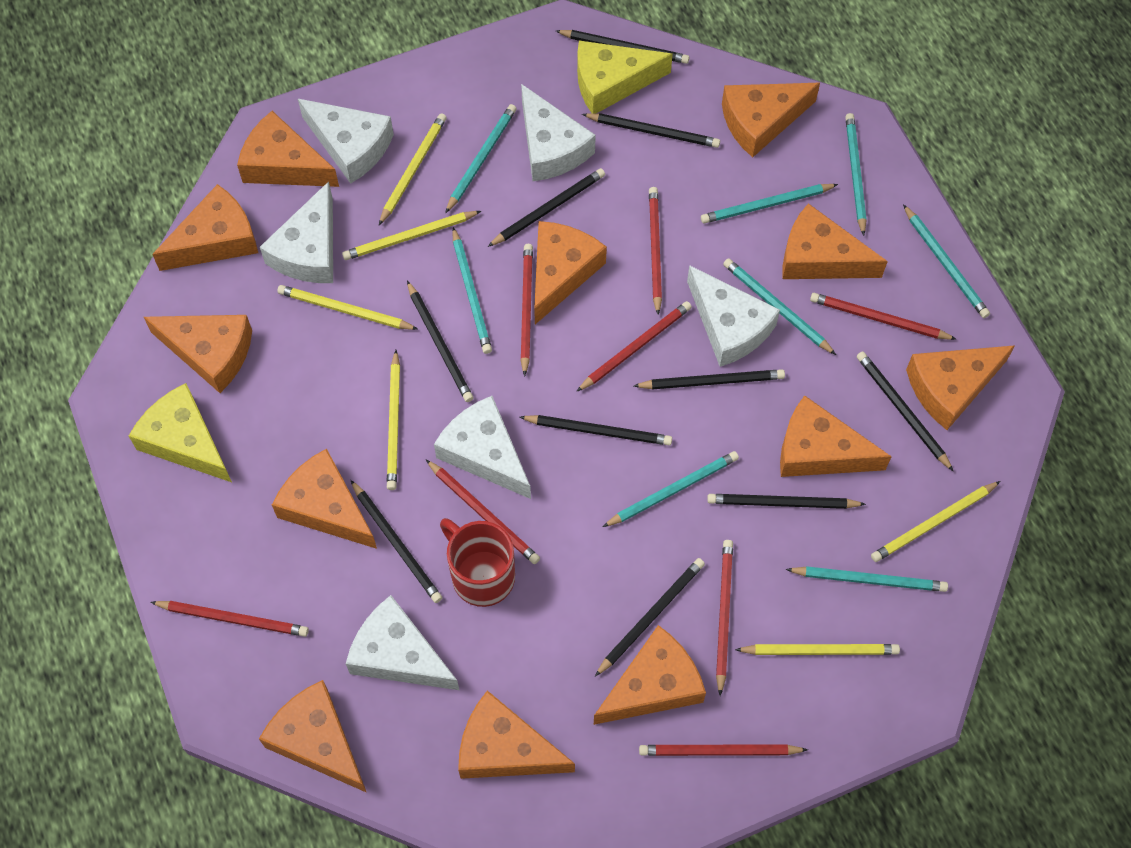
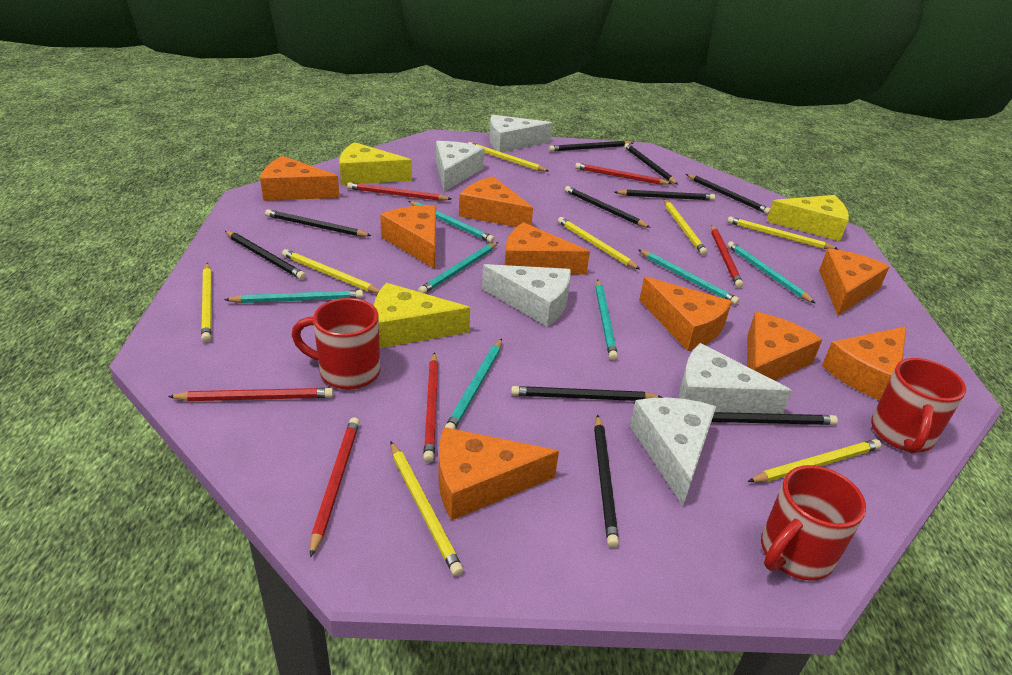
orange cheese: 12 -> 9
red mug: 1 -> 3
red pencil: 8 -> 6
turquoise pencil: 8 -> 7
white cheese: 6 -> 5
yellow cheese: 2 -> 3
yellow pencil: 6 -> 8

